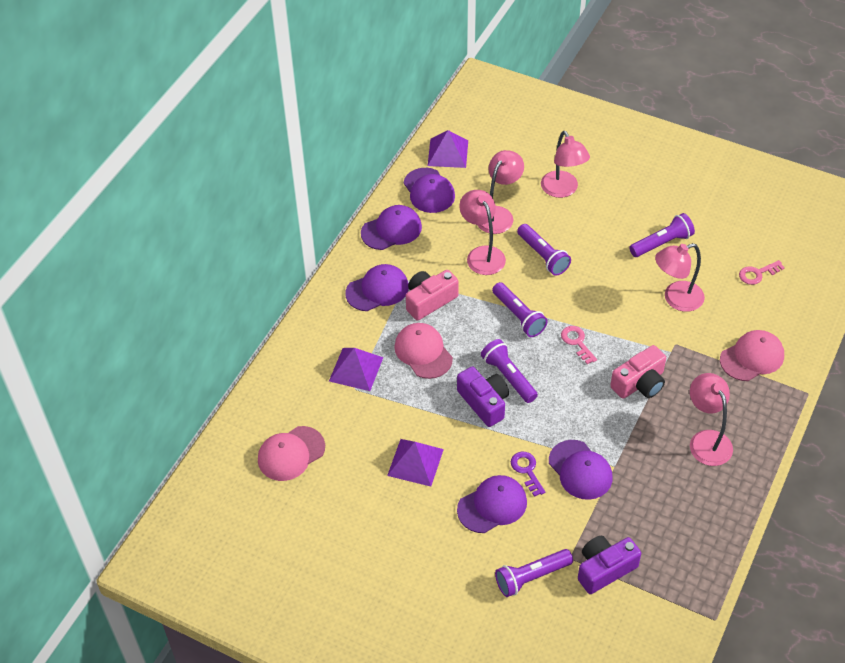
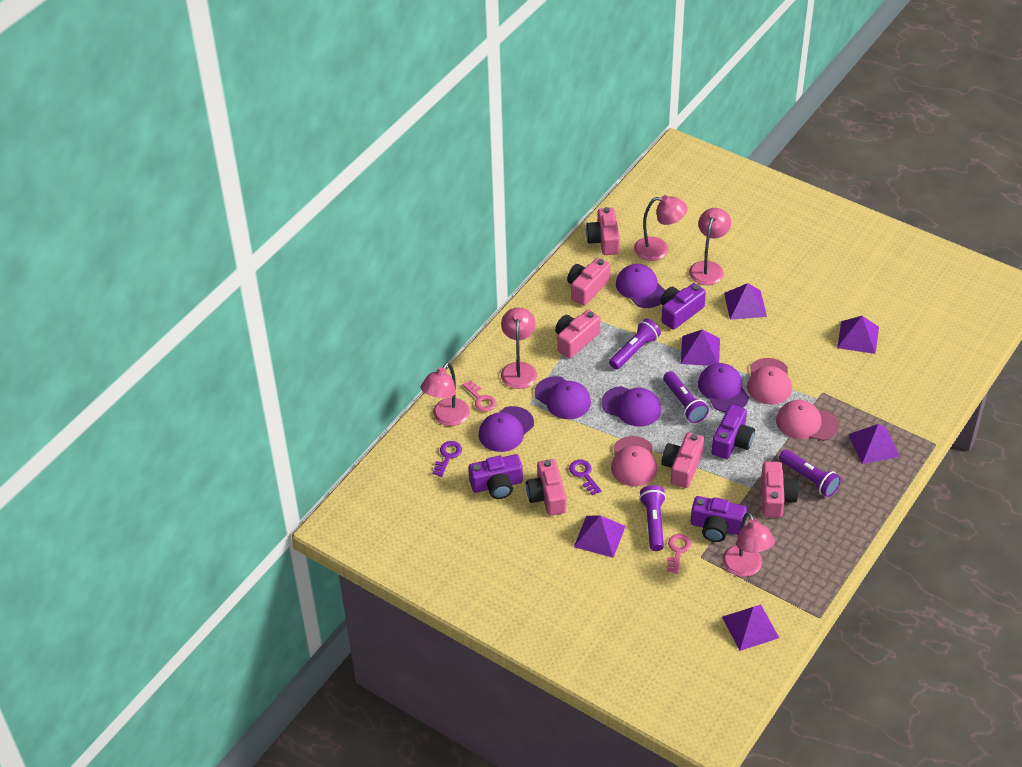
pink camera: 2 -> 6
purple camera: 2 -> 4
purple flashlight: 5 -> 4
purple key: 1 -> 2
purple pyramid: 3 -> 6

